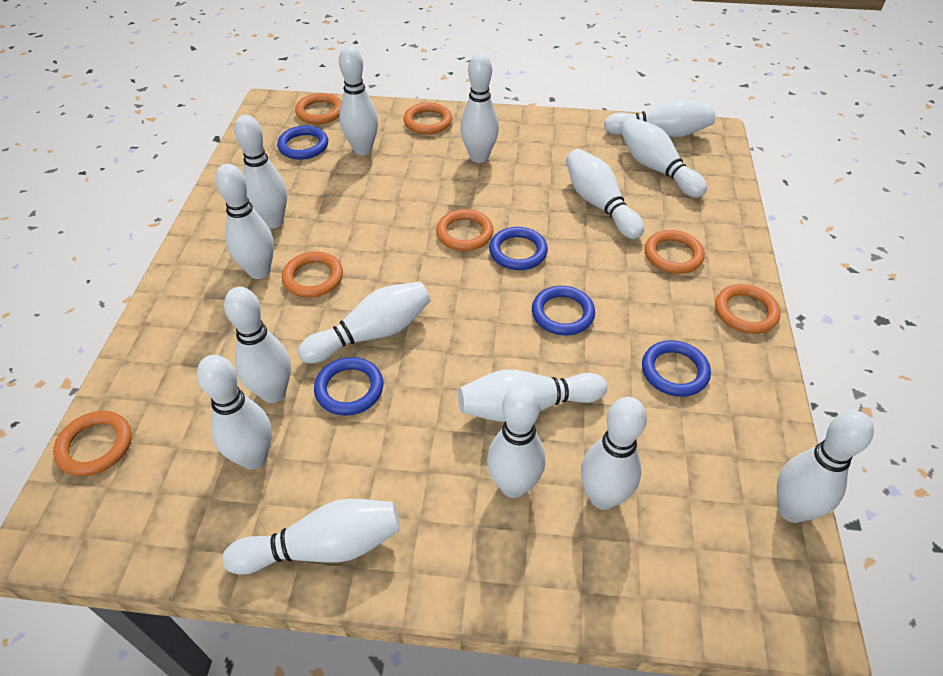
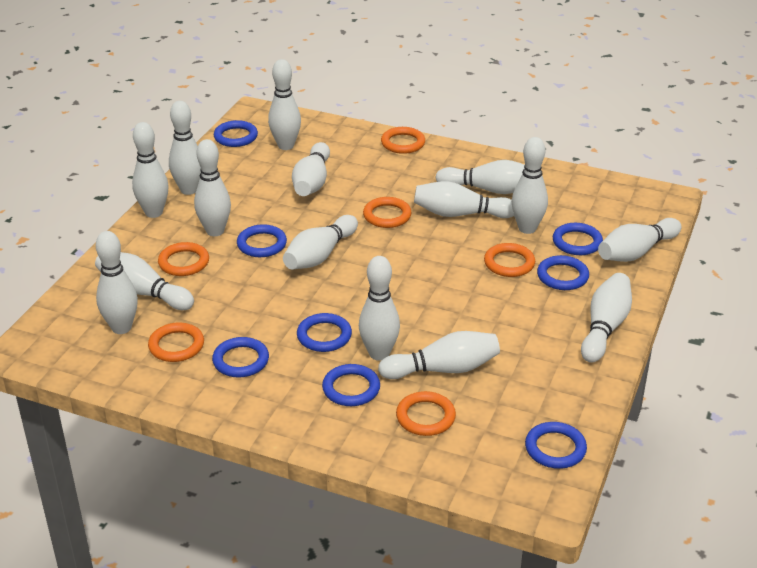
blue ring: 5 -> 8
orange ring: 7 -> 6

